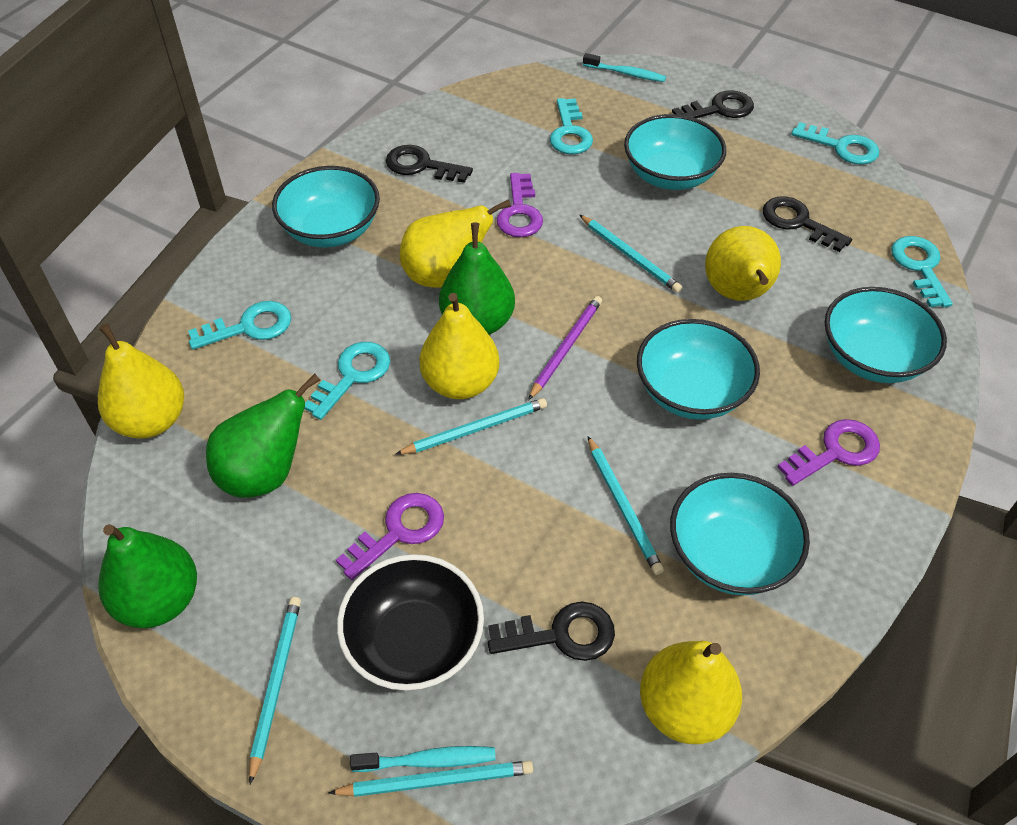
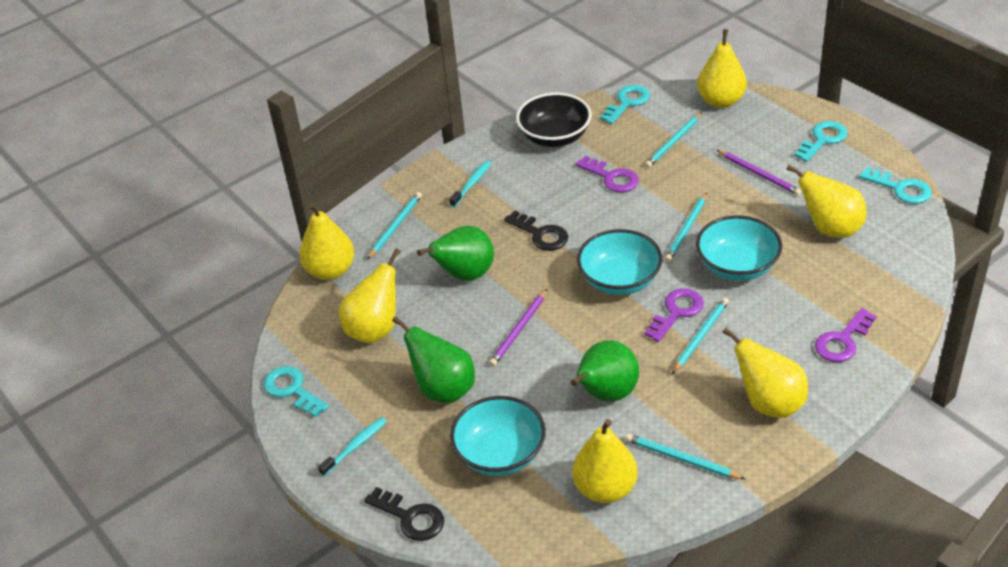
black key: 4 -> 2
purple pencil: 1 -> 2
turquoise bowl: 5 -> 3
turquoise key: 5 -> 4
yellow pear: 5 -> 6

